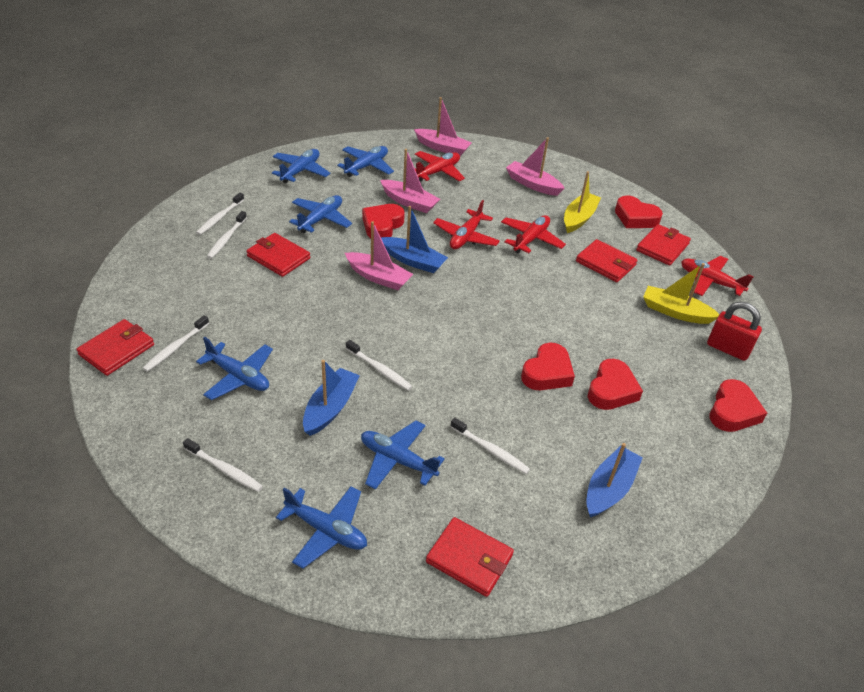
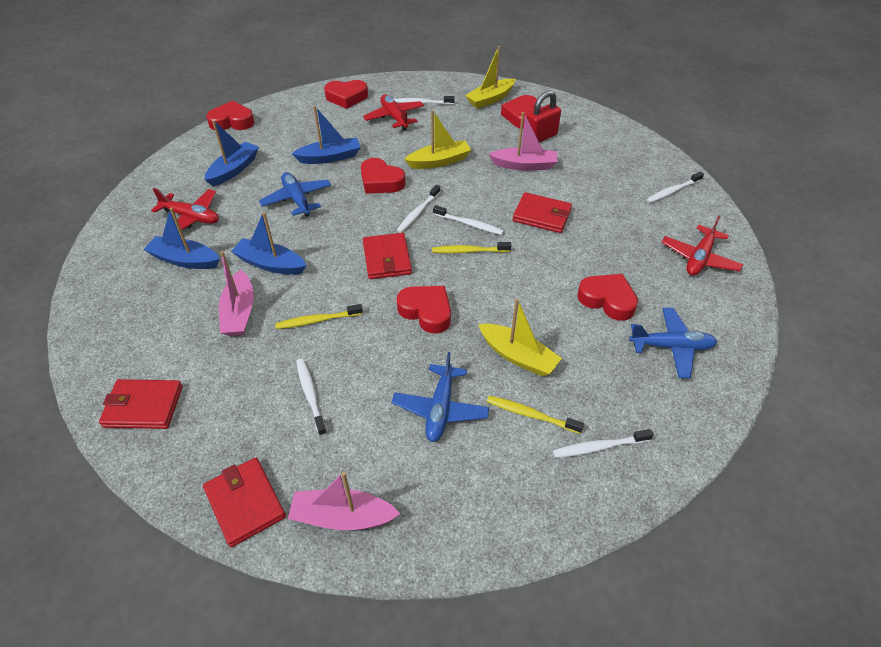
blue boat: 3 -> 4
blue plane: 6 -> 3
pink boat: 4 -> 3
red heart: 5 -> 6
red plane: 4 -> 3
red wallet: 5 -> 4
yellow boat: 2 -> 3
yellow toothbrush: 0 -> 3

